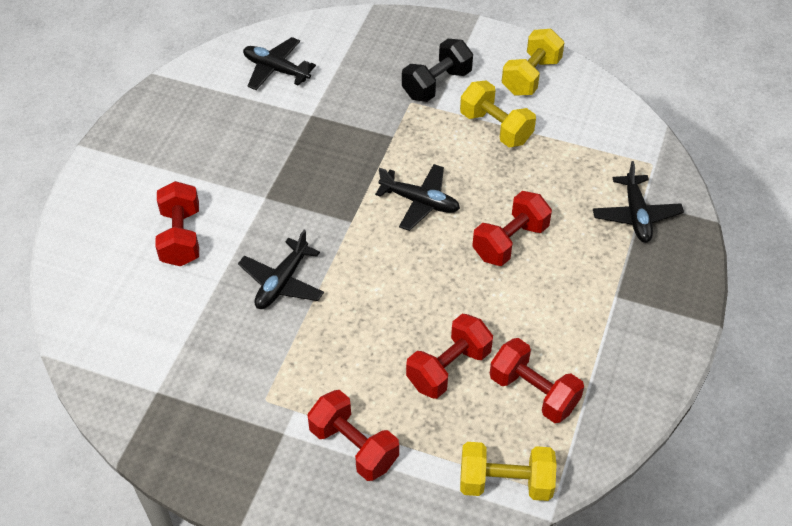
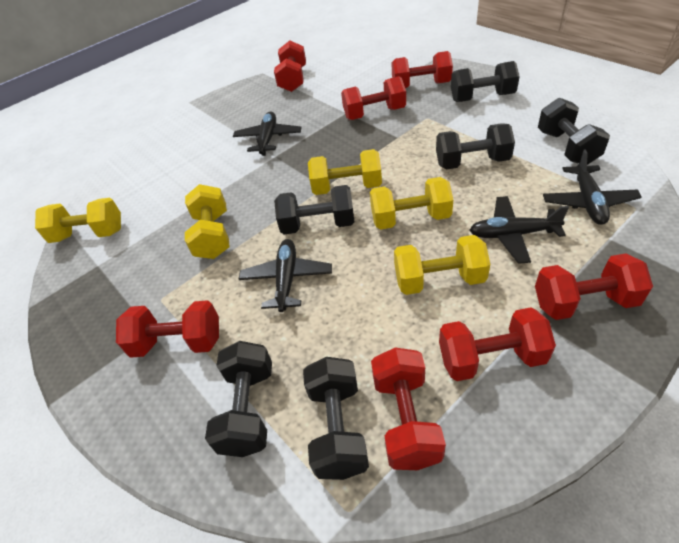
black dumbbell: 1 -> 6
red dumbbell: 5 -> 7
yellow dumbbell: 3 -> 5

